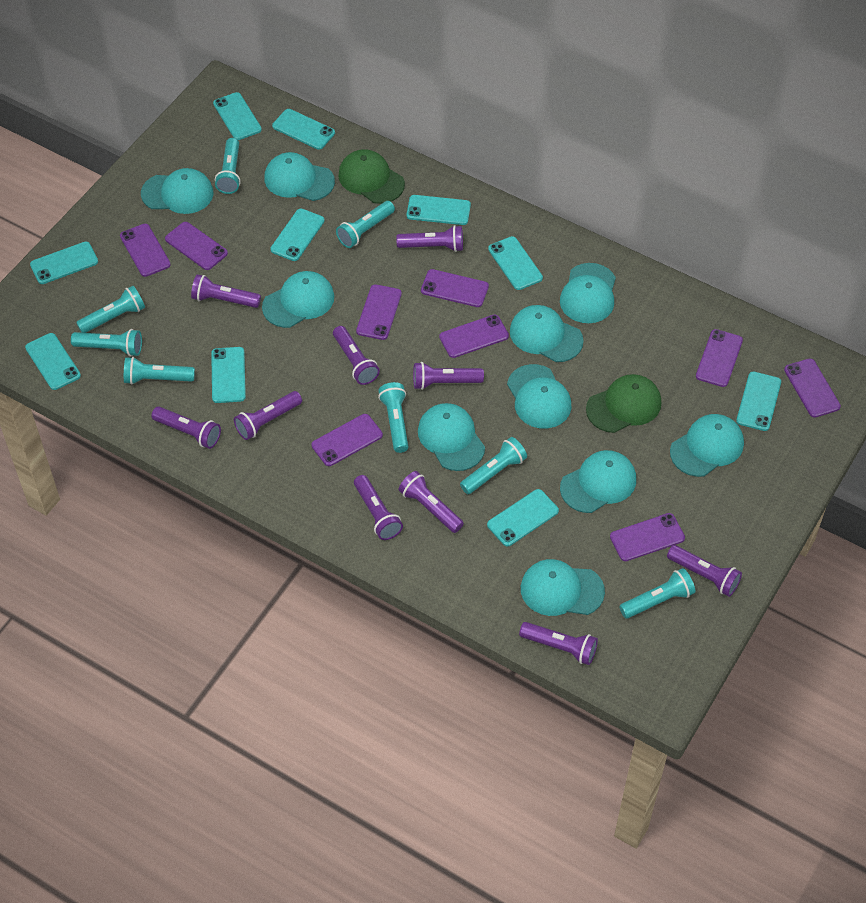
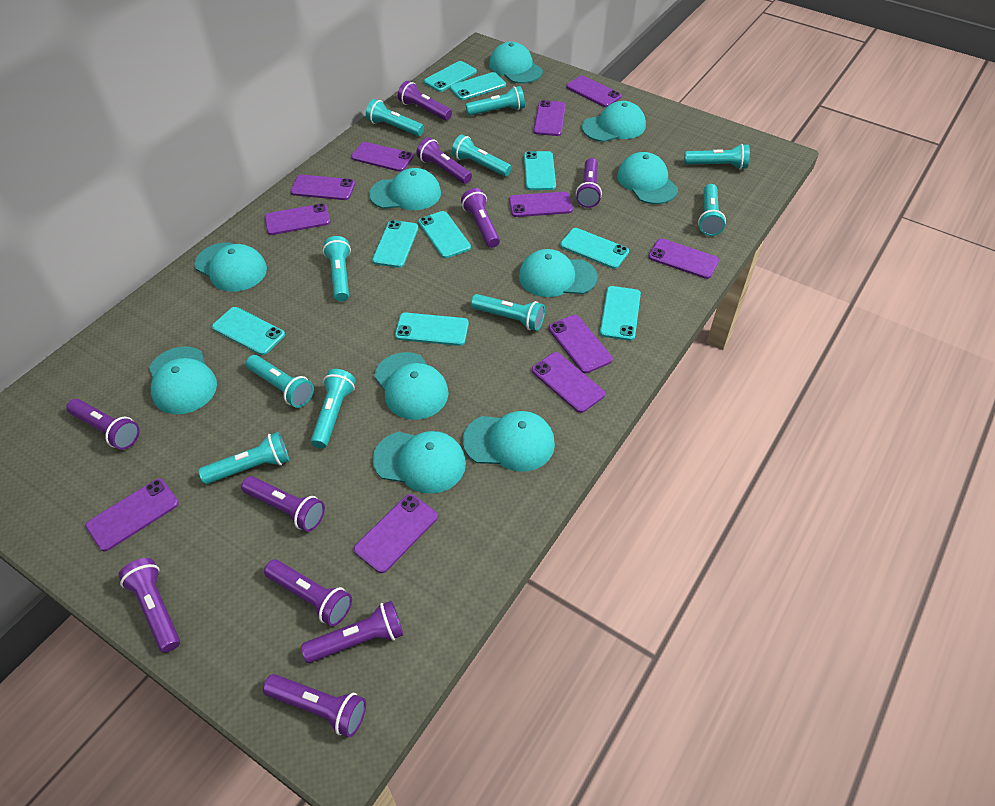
green cap: 2 -> 0
purple phone: 9 -> 11
turquoise flashlight: 8 -> 10
turquoise phone: 10 -> 9

